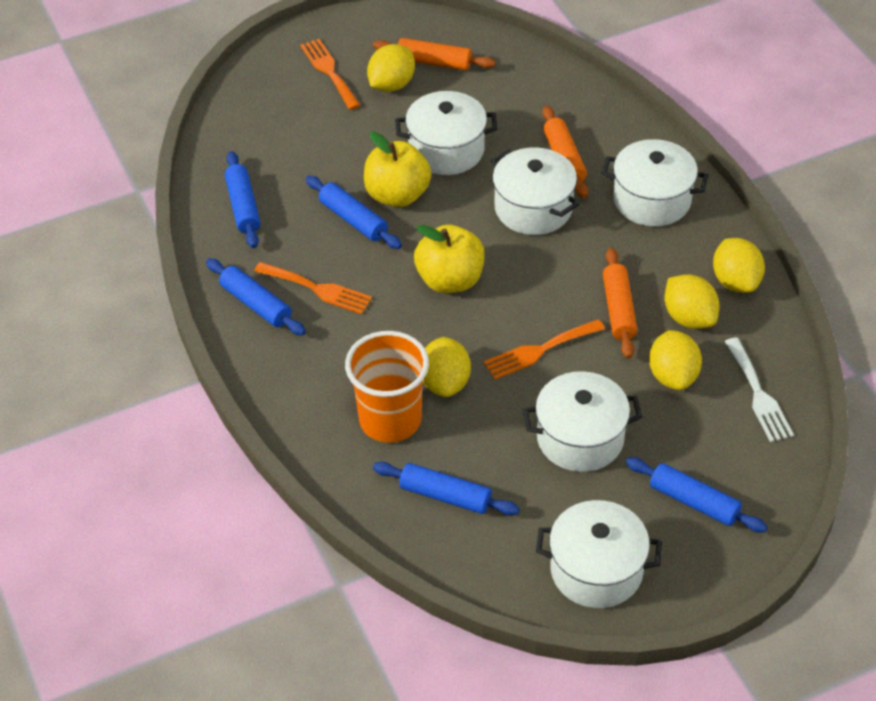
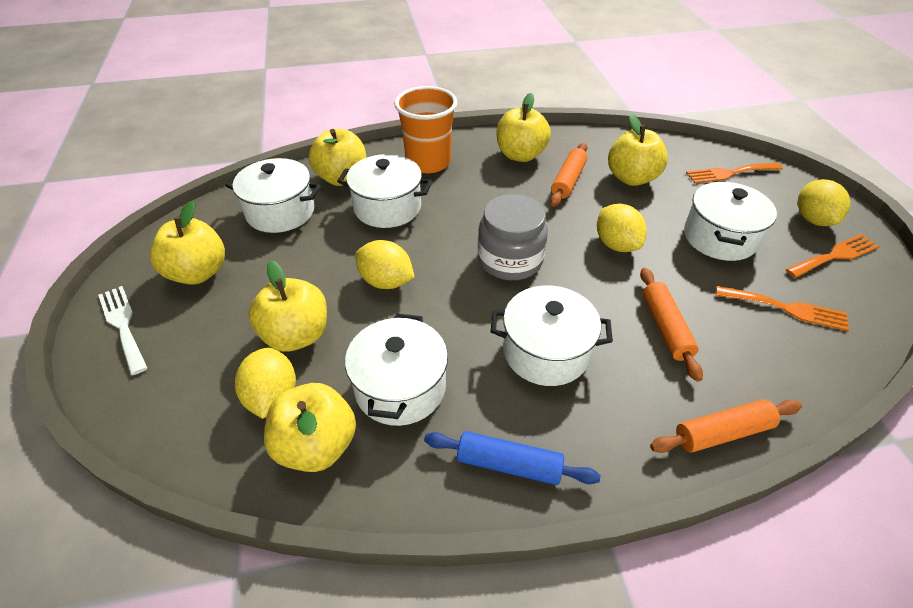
blue rolling pin: 5 -> 1
grey jar: 0 -> 1
yellow apple: 2 -> 6
yellow lemon: 5 -> 4

